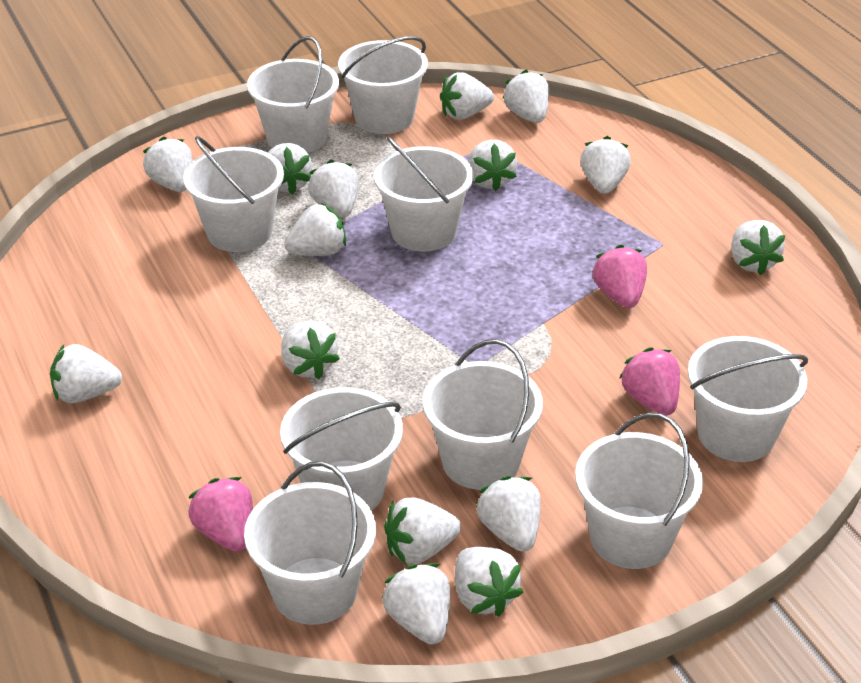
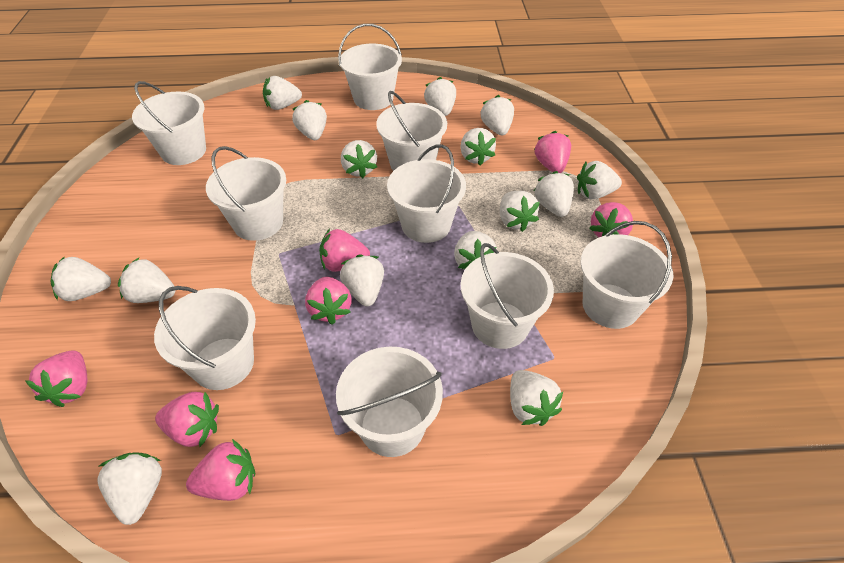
pink strawberry: 3 -> 7

